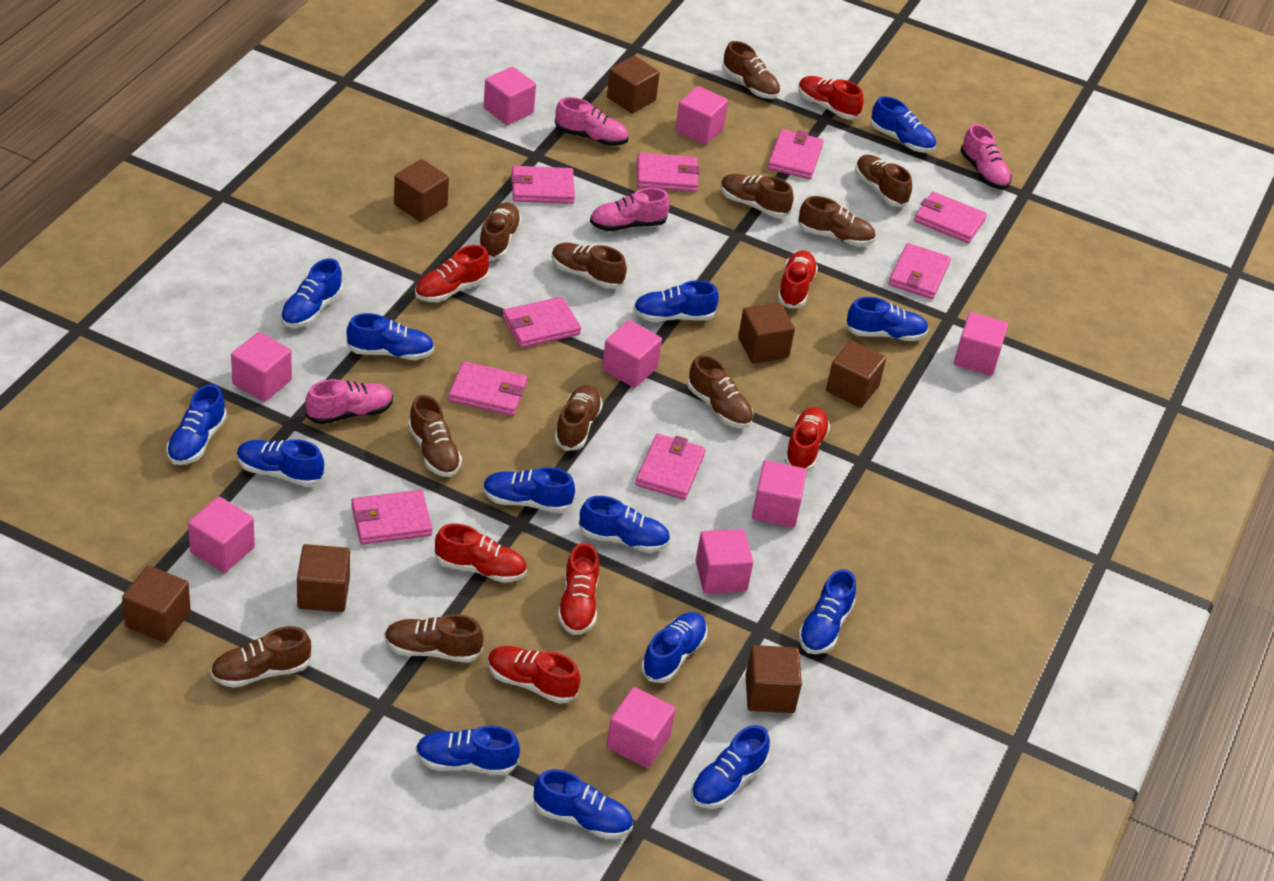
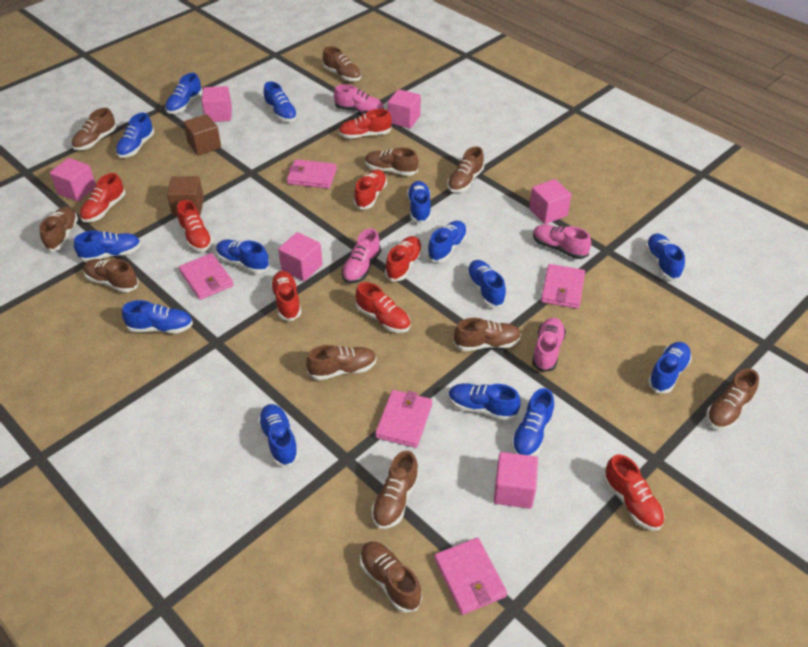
brown cube: 7 -> 2
pink cube: 9 -> 6
pink wallet: 9 -> 5
red shoe: 7 -> 8

